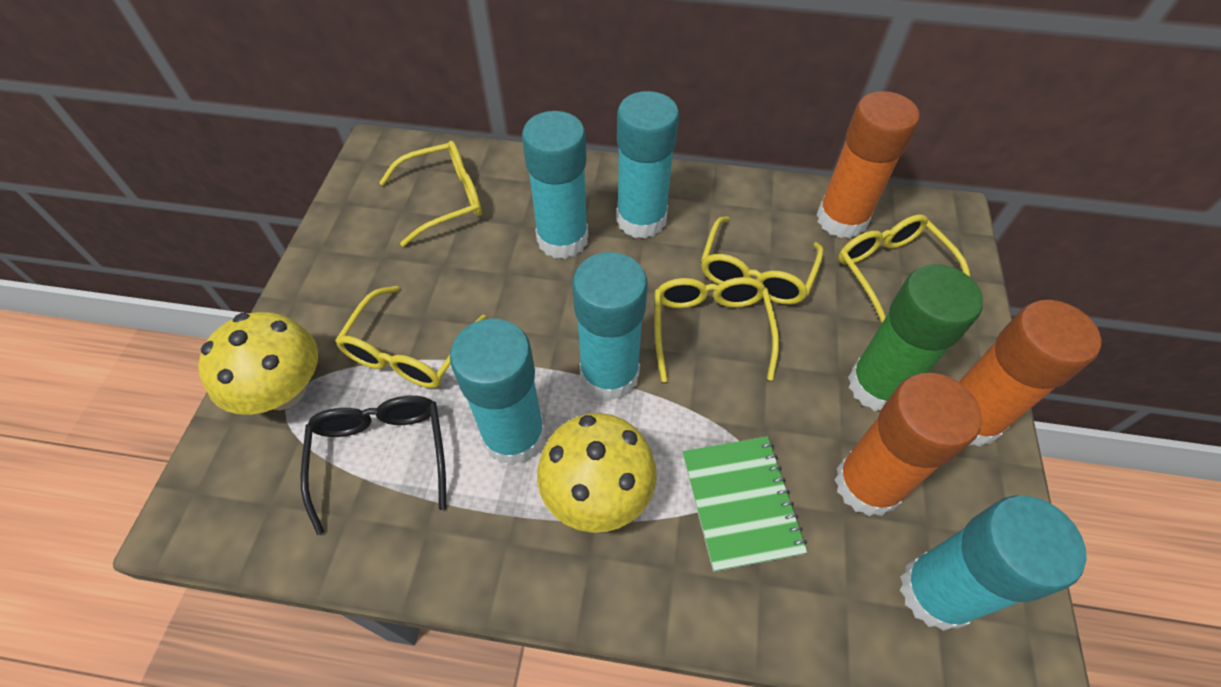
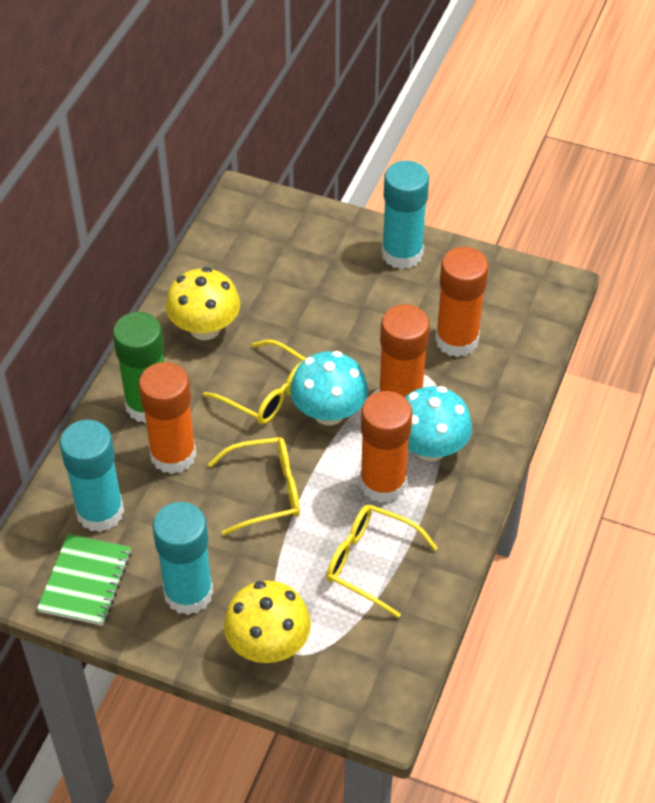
black glasses: 1 -> 0
orange glue stick: 3 -> 4
turquoise glue stick: 5 -> 3
turquoise mushroom: 0 -> 2
yellow glasses: 5 -> 3

